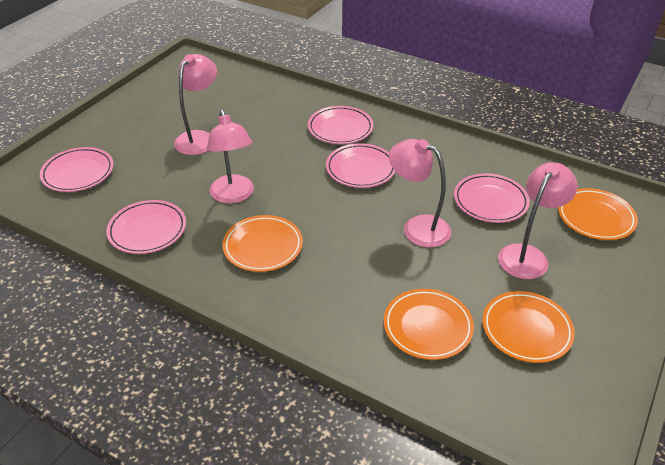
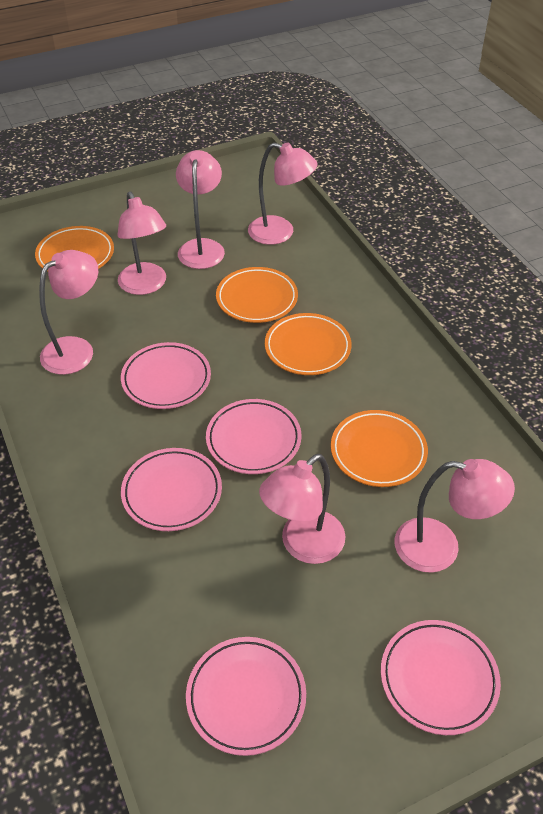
pink lamp: 4 -> 6

